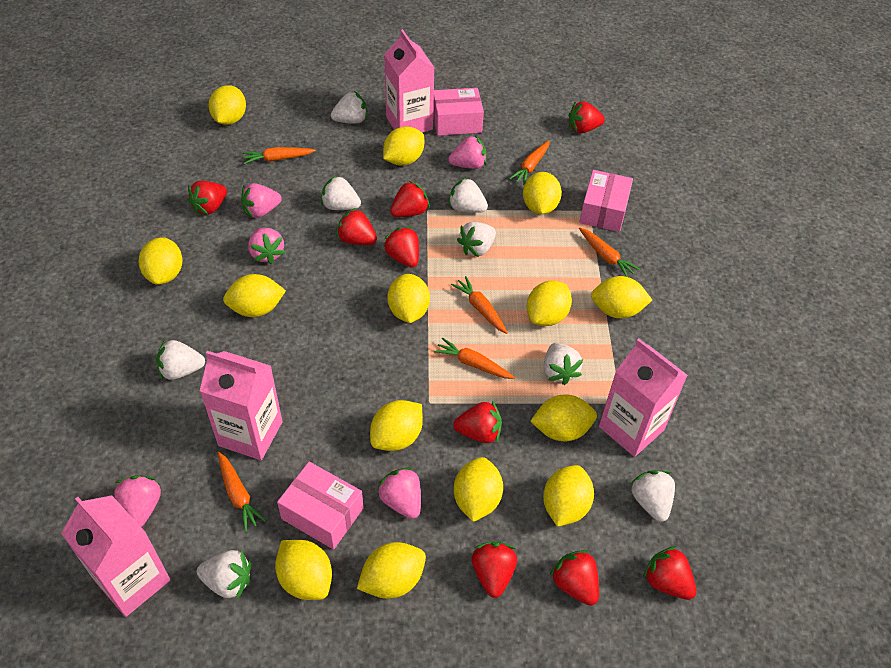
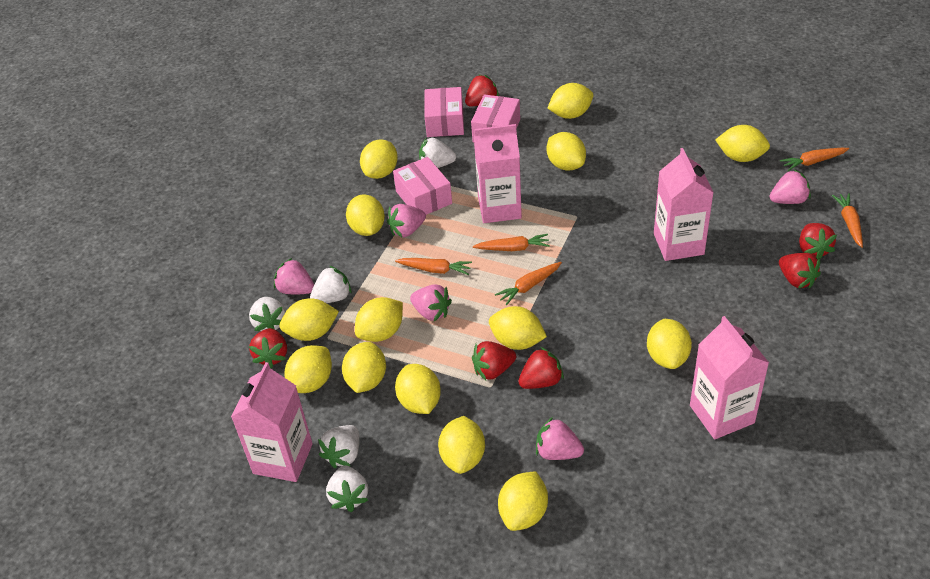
orange carrot: 6 -> 5
red strawberry: 9 -> 6
white strawberry: 8 -> 5

